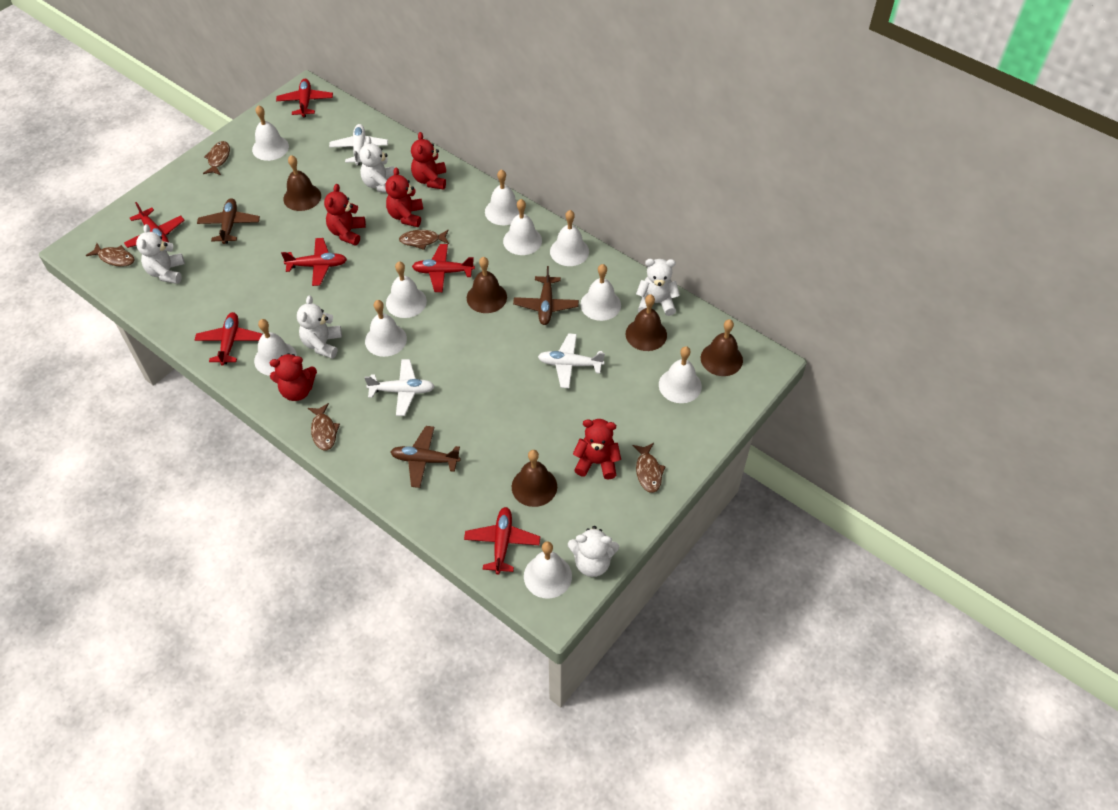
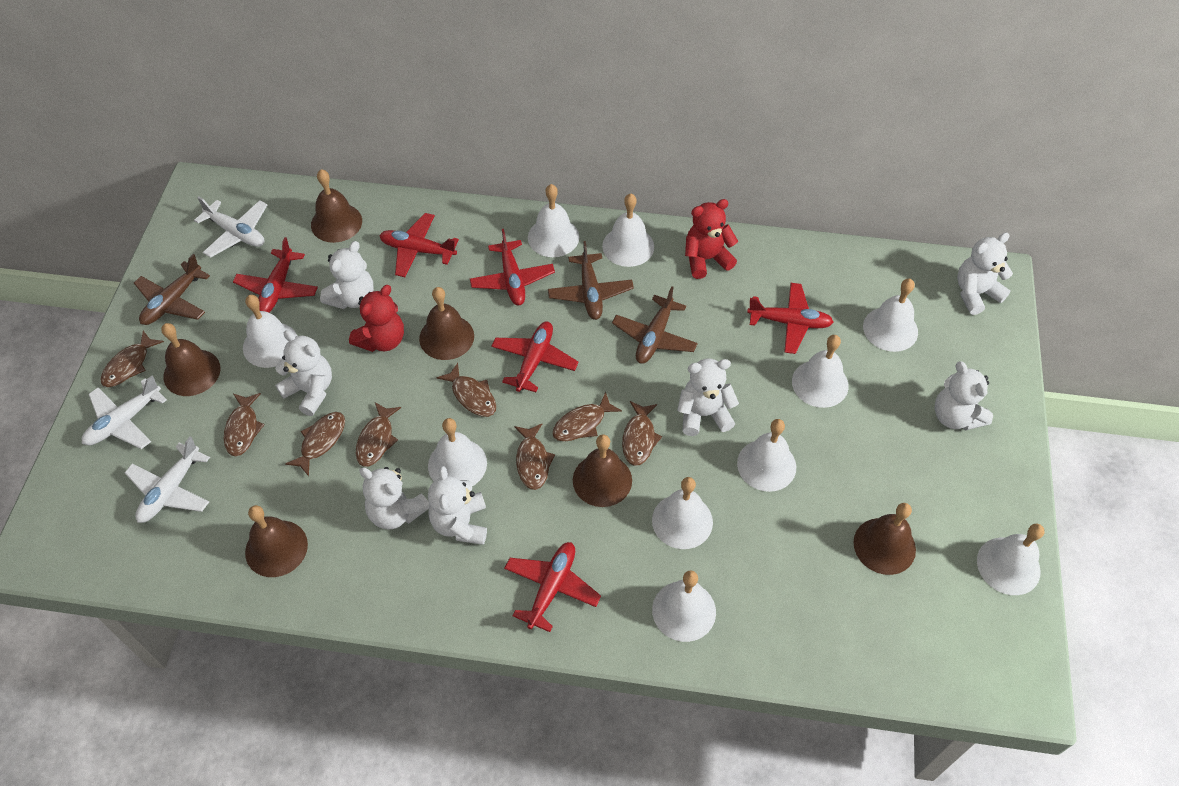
brown bell: 5 -> 6
brown fish: 5 -> 8
red teddy bear: 5 -> 2
white teddy bear: 5 -> 7

